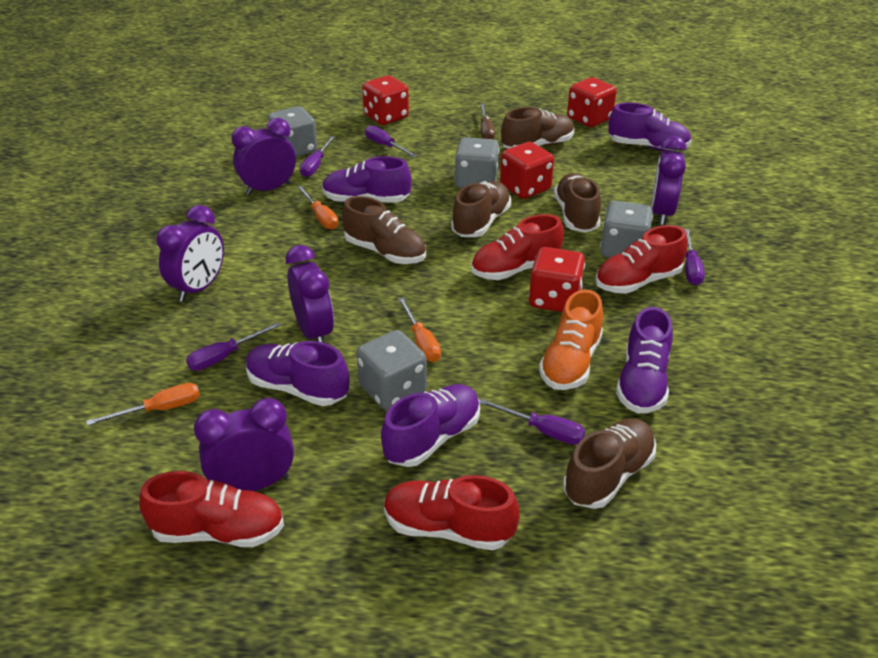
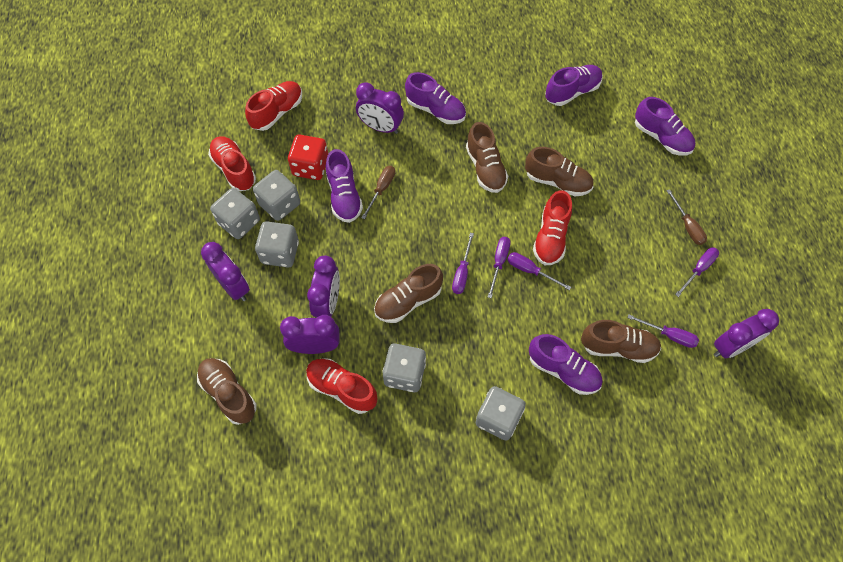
brown screwdriver: 1 -> 2
grey dice: 4 -> 5
orange screwdriver: 3 -> 0
orange shoe: 1 -> 0
red dice: 4 -> 1

